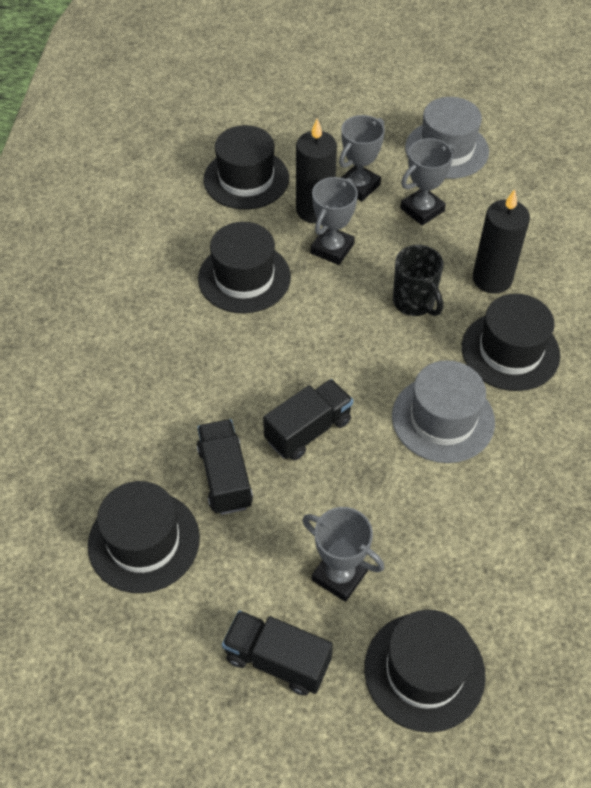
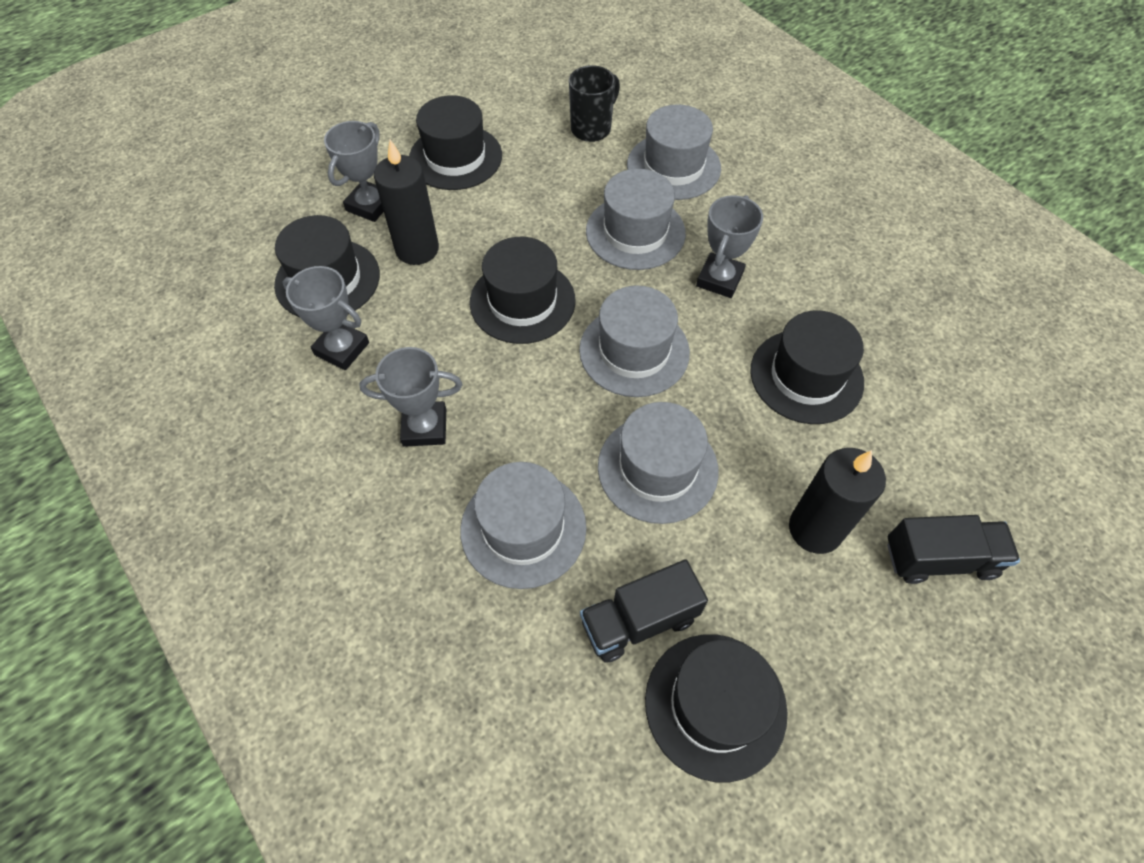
black truck: 3 -> 2
grey hat: 2 -> 5

